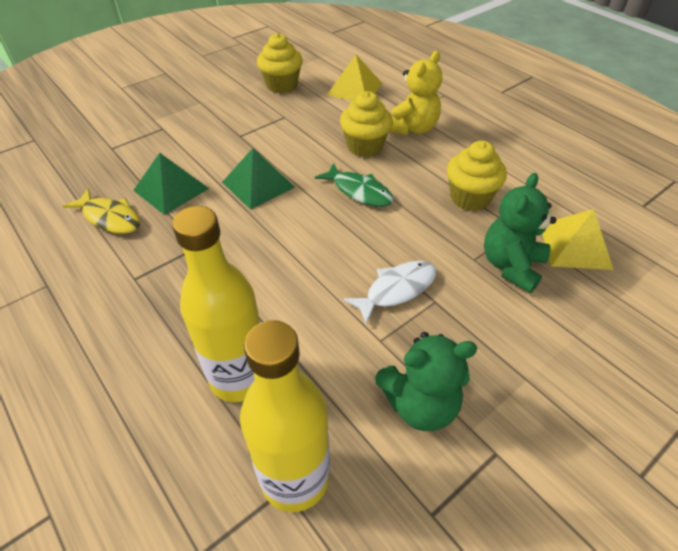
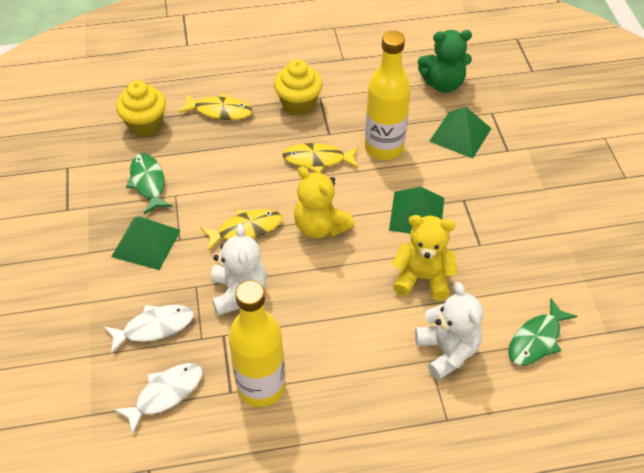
green fish: 1 -> 2
green pyramid: 2 -> 3
green teddy bear: 2 -> 1
white fish: 1 -> 2
white teddy bear: 0 -> 2
yellow cupcake: 3 -> 2
yellow fish: 1 -> 3
yellow pyramid: 2 -> 0
yellow teddy bear: 1 -> 2

